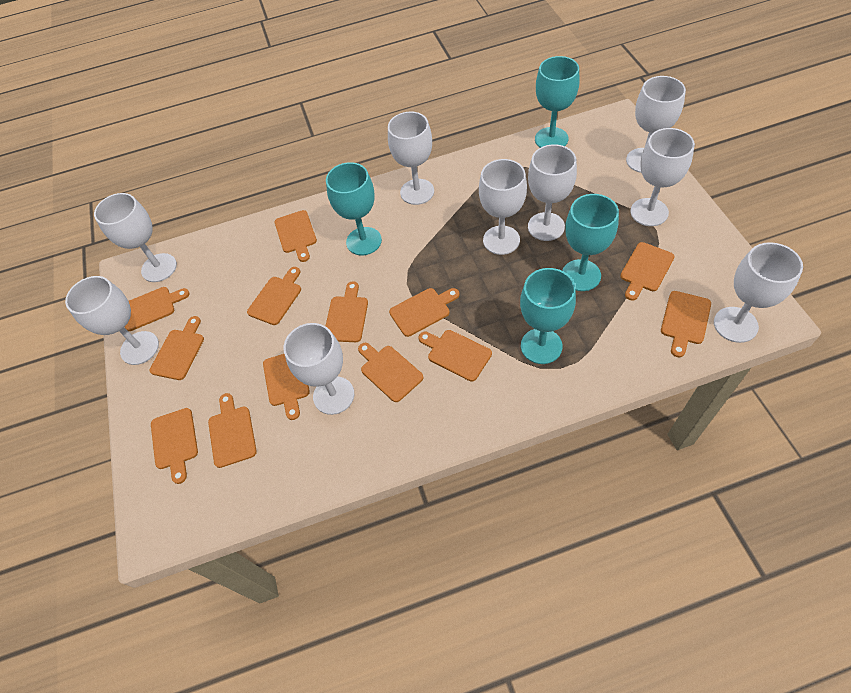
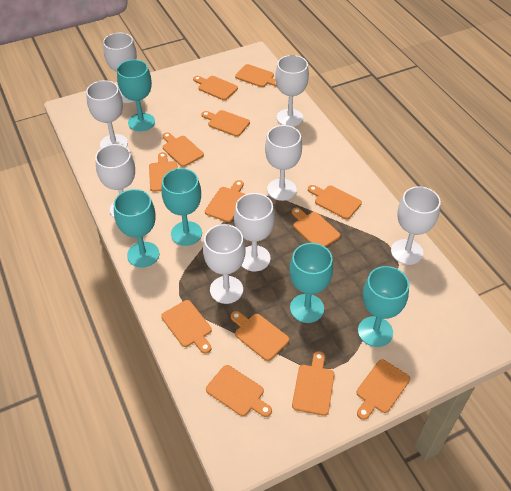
turquoise goblet: 4 -> 5
white goblet: 9 -> 8

